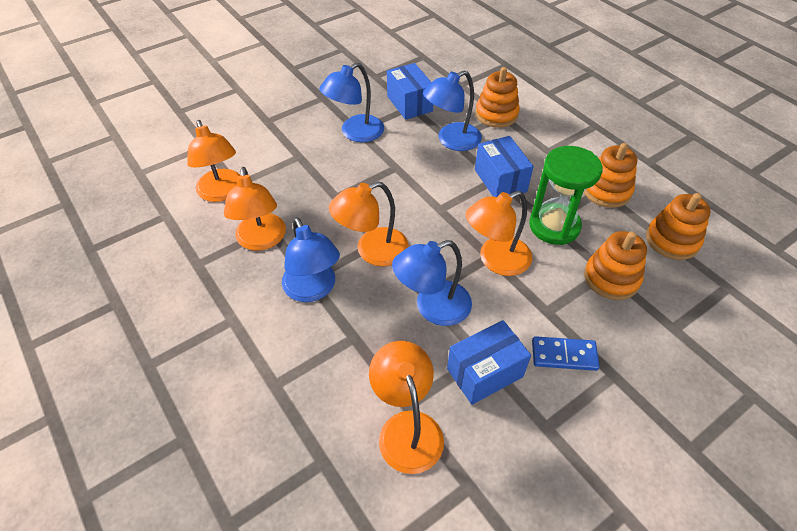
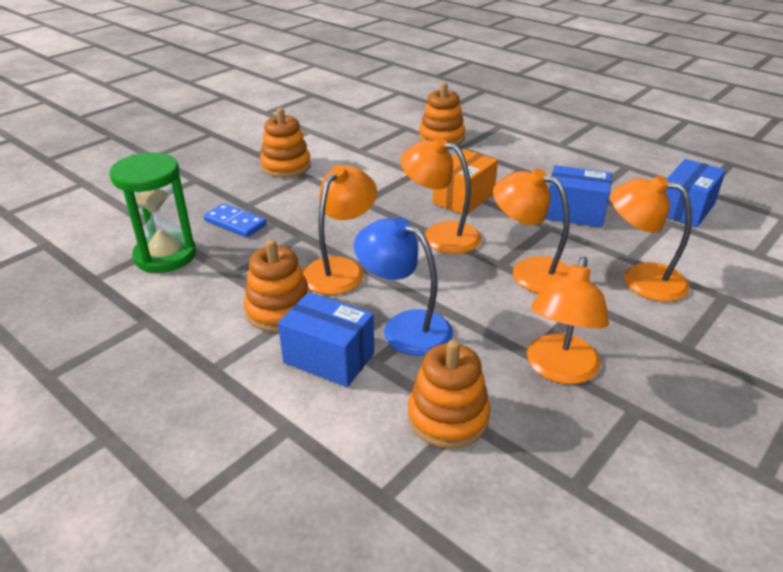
blue lamp: 4 -> 1
orange box: 0 -> 1

